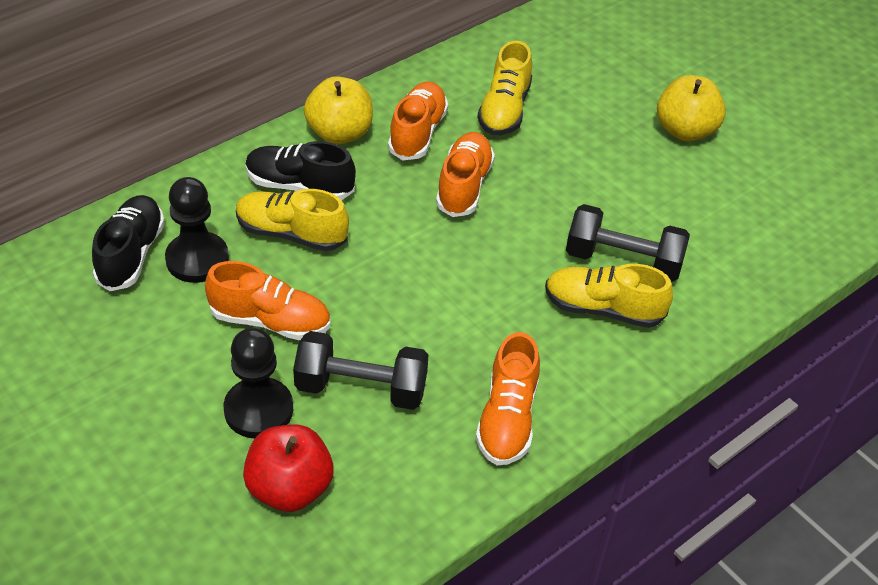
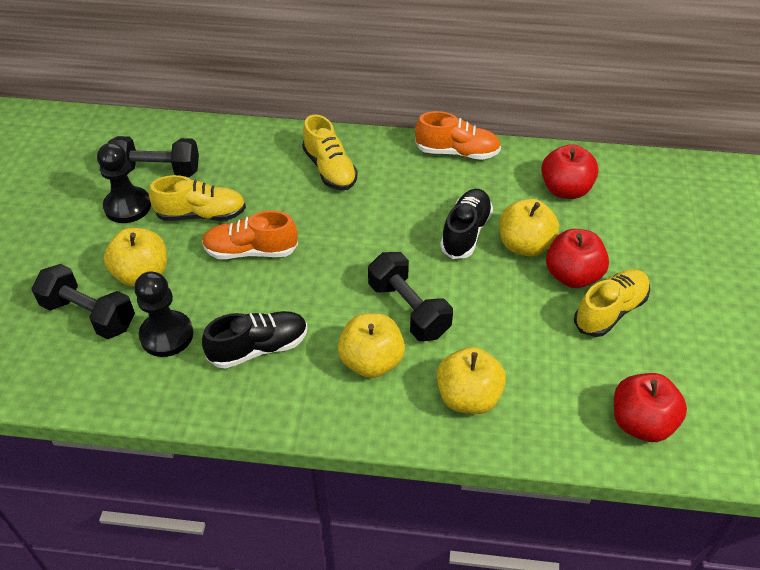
black dumbbell: 2 -> 3
orange shoe: 4 -> 2
red apple: 1 -> 3
yellow apple: 2 -> 4

